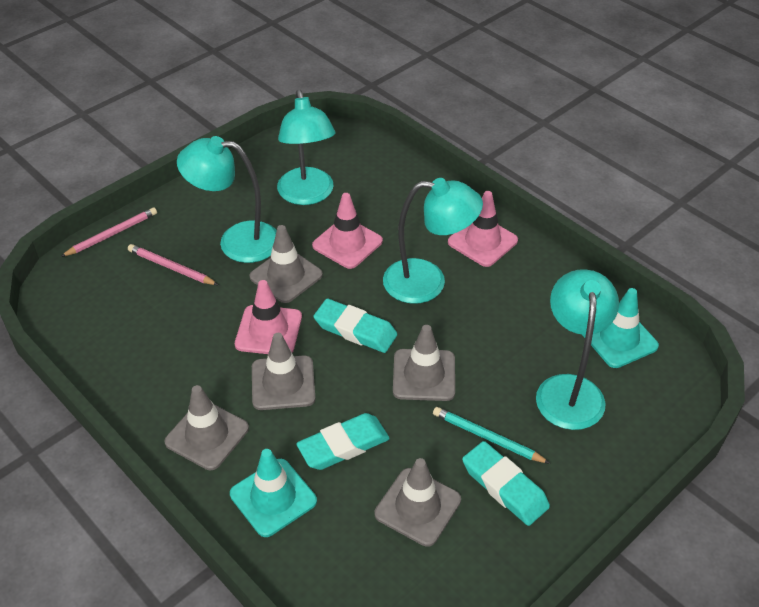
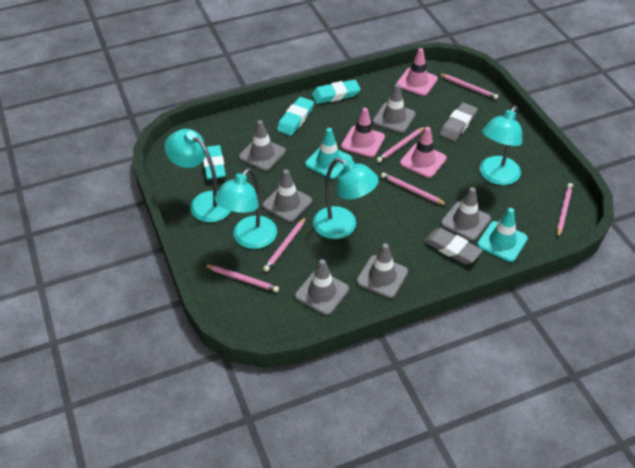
grey eraser: 0 -> 2
grey traffic cone: 5 -> 6
pink pencil: 2 -> 6
turquoise pencil: 1 -> 0

